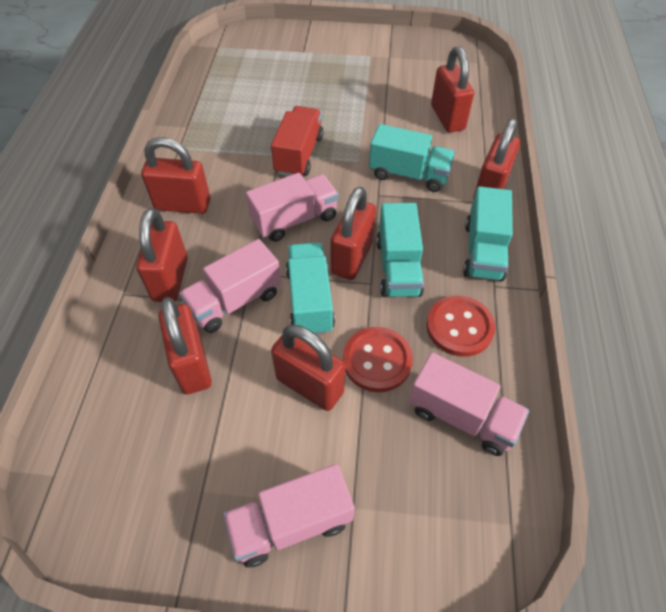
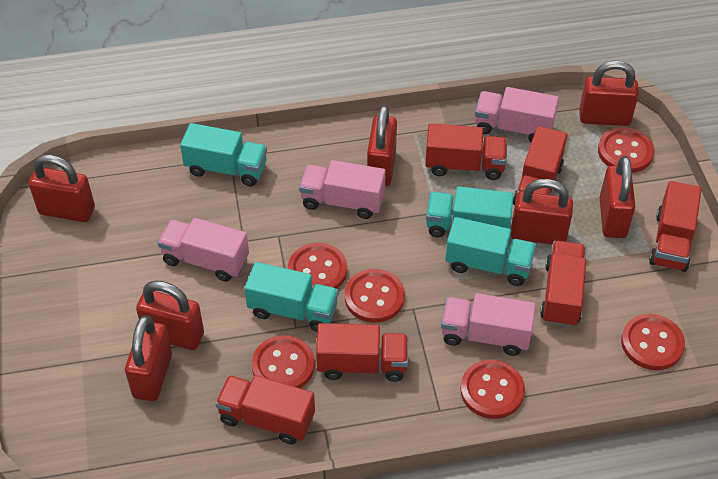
red button: 2 -> 6
red truck: 1 -> 6

